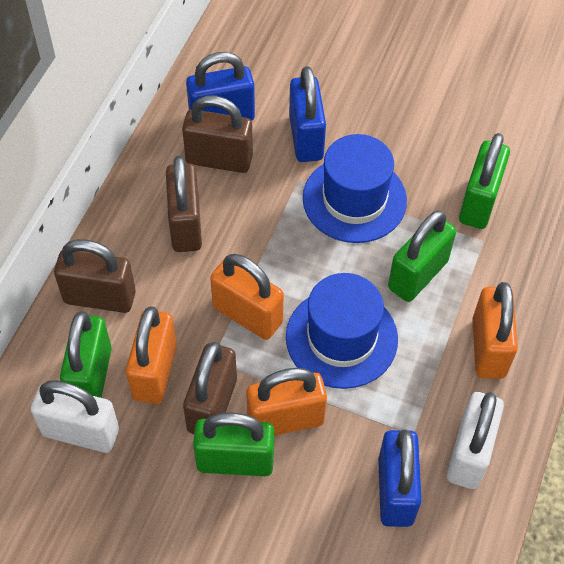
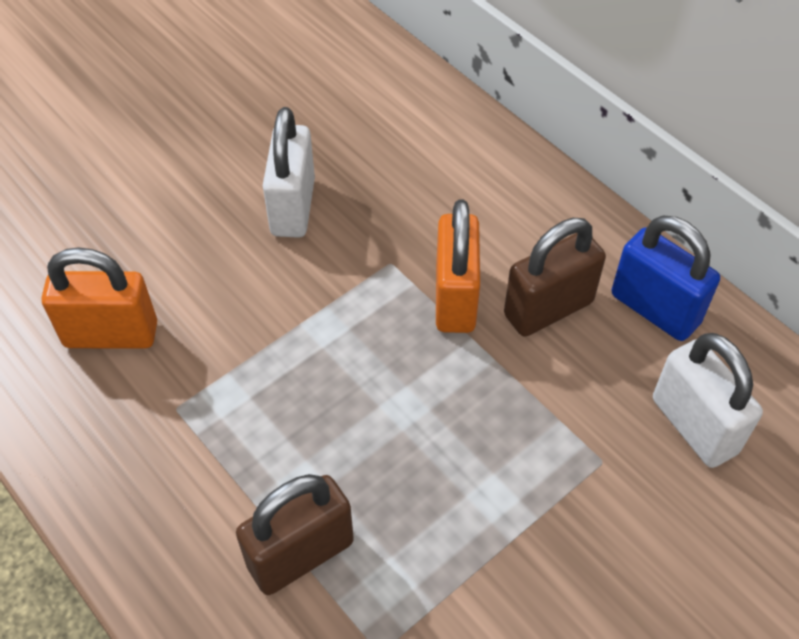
blue hat: 2 -> 0
blue padlock: 3 -> 1
brown padlock: 4 -> 2
green padlock: 4 -> 0
orange padlock: 4 -> 2

